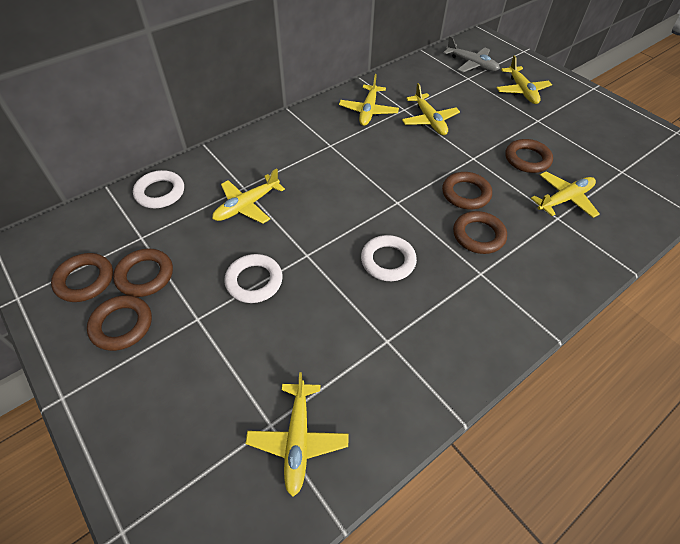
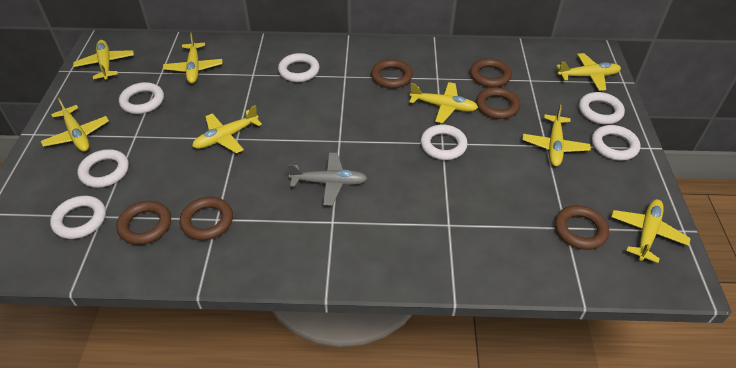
white ring: 3 -> 7
yellow plane: 6 -> 8

